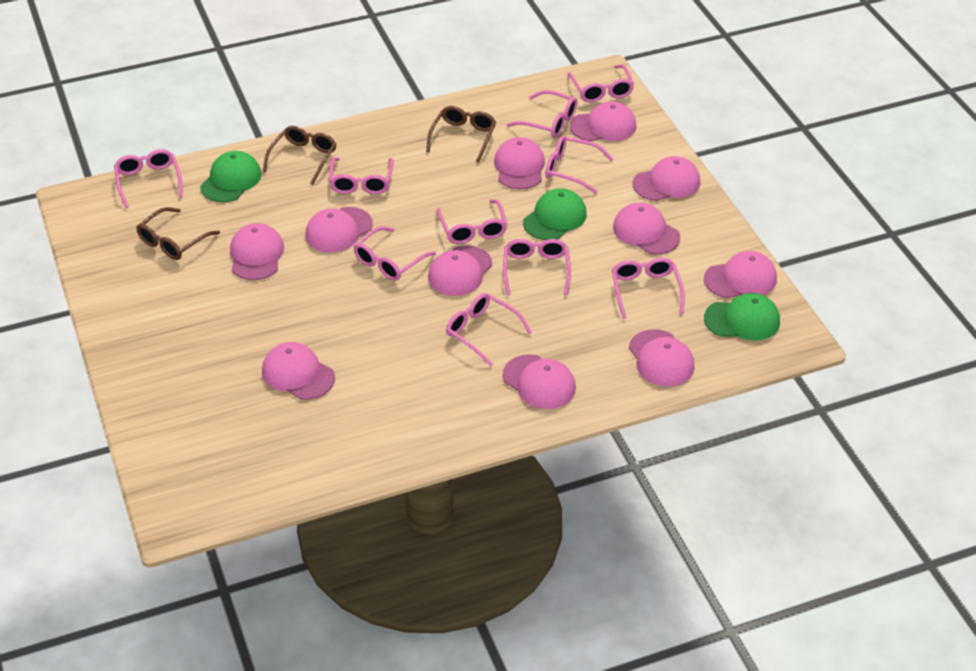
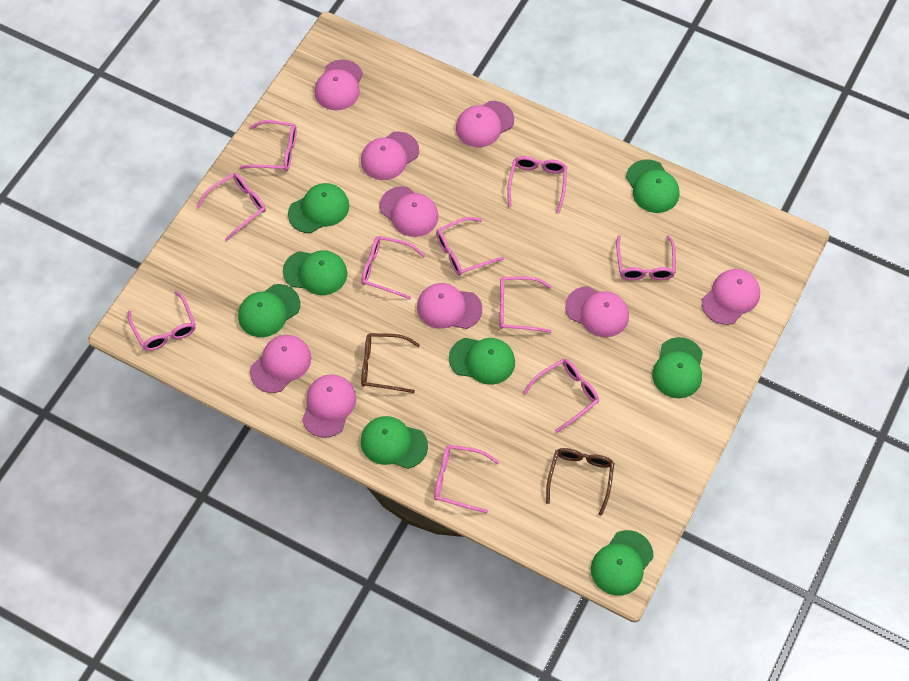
brown glasses: 3 -> 2
green cap: 3 -> 8
pink cap: 11 -> 9

